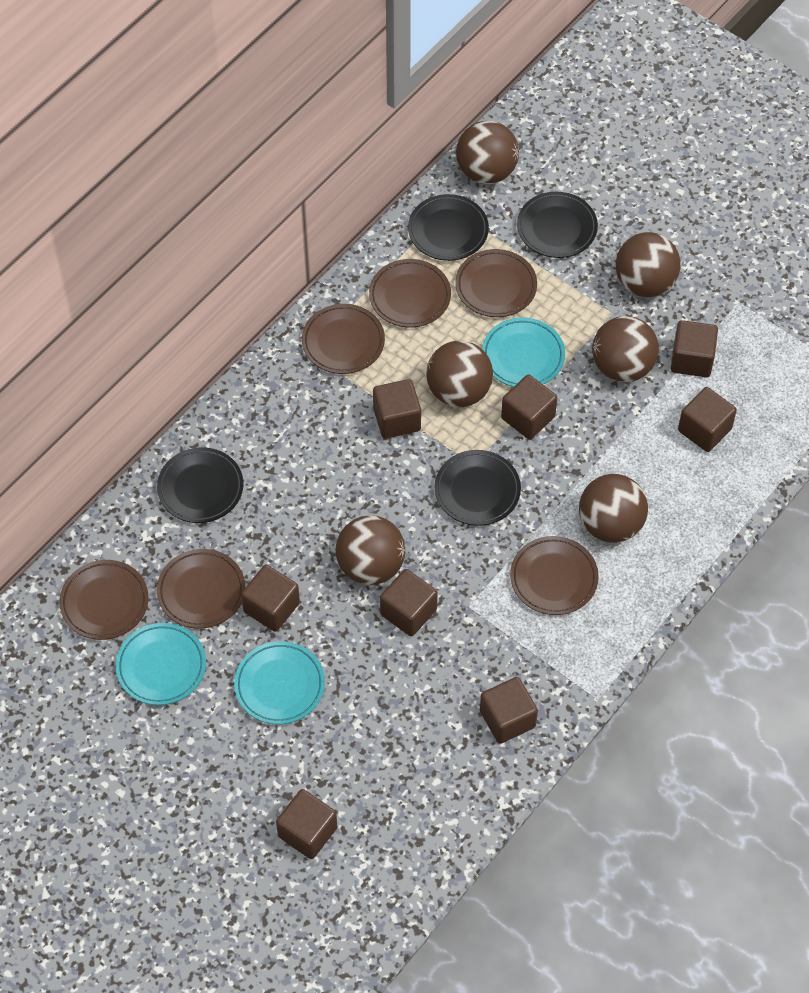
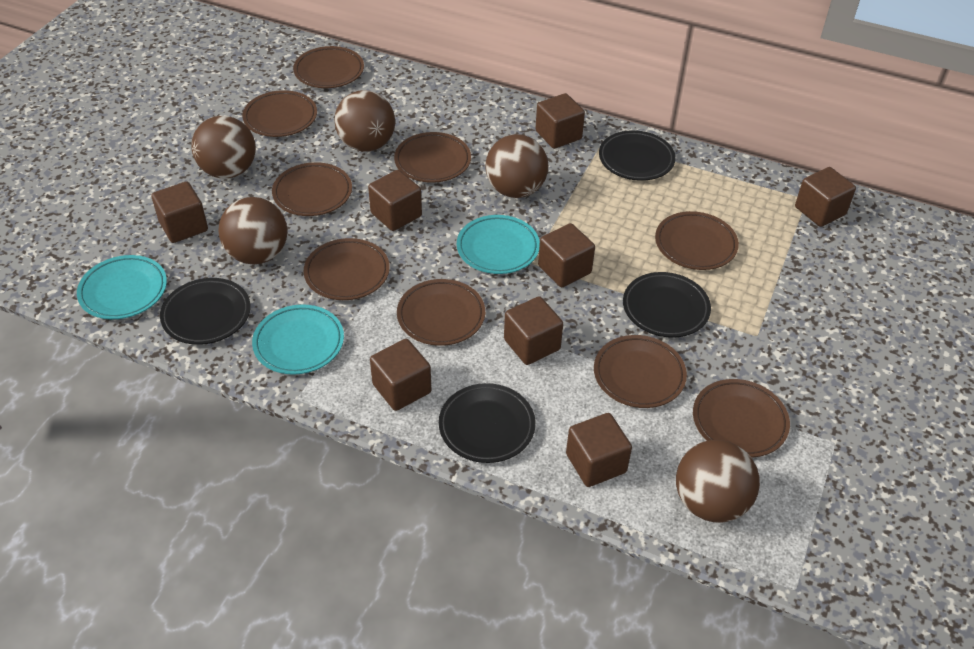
brown ball: 6 -> 5
brown plate: 6 -> 9

